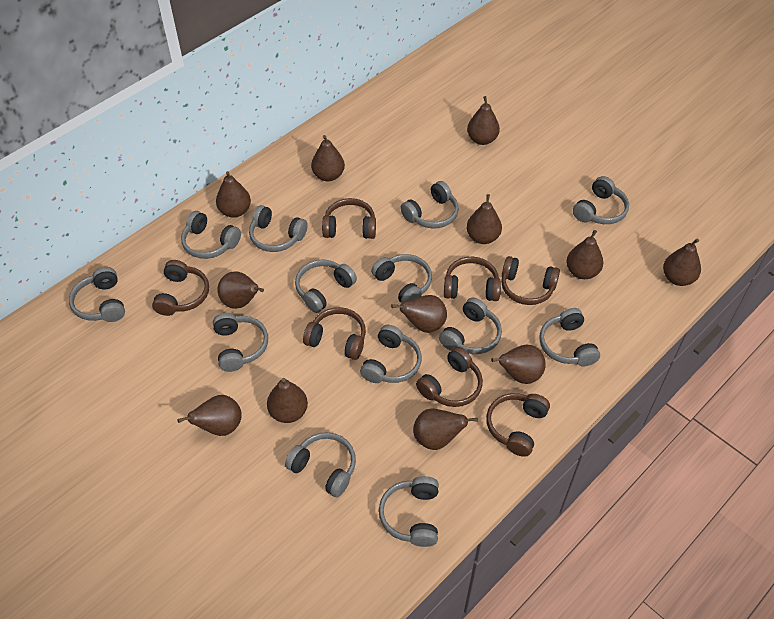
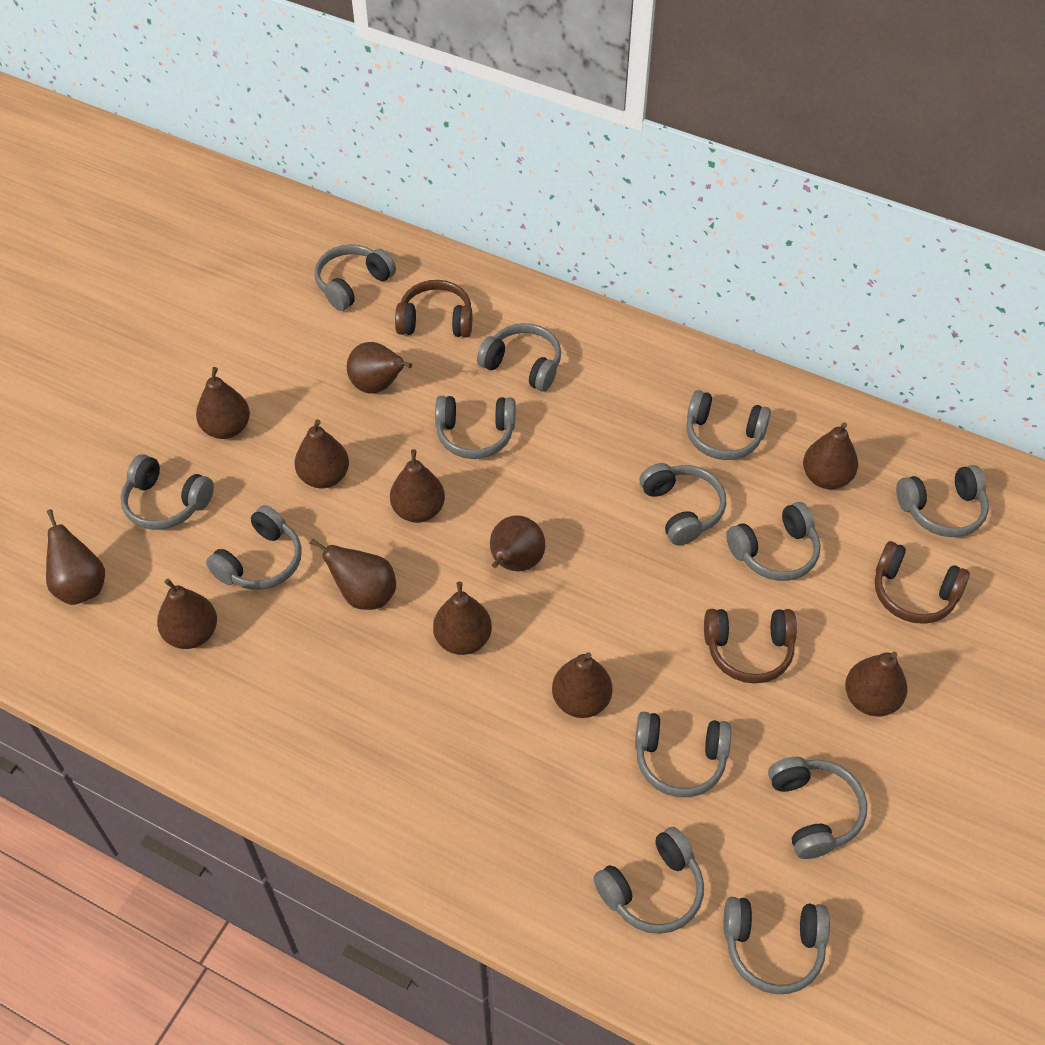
brown headphones: 7 -> 3

